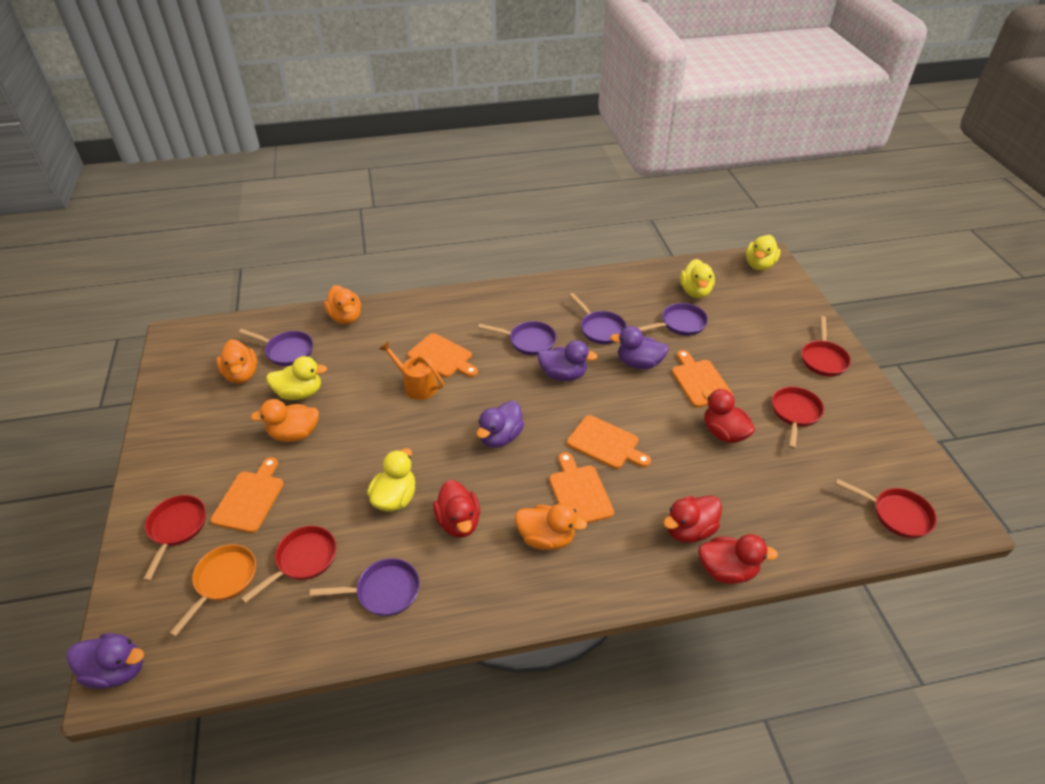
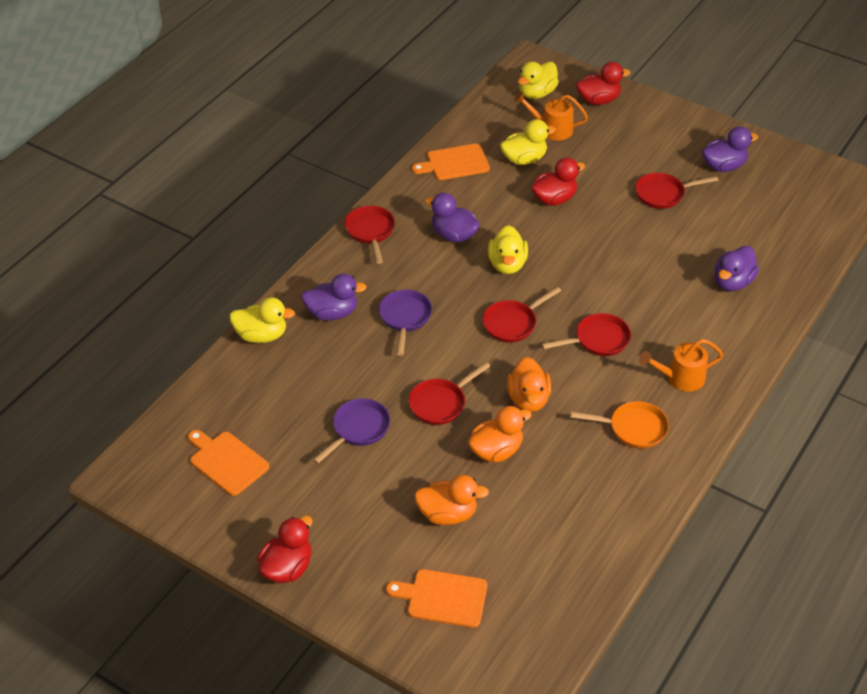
orange cutting board: 5 -> 3
orange duck: 4 -> 3
orange watering can: 1 -> 2
purple pan: 5 -> 2
red duck: 4 -> 3

